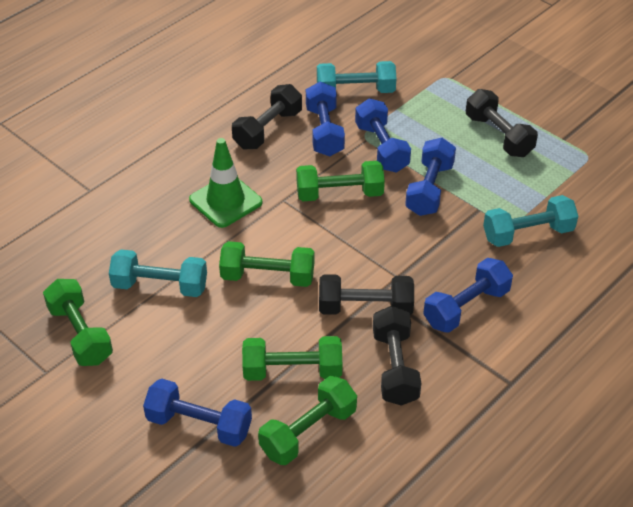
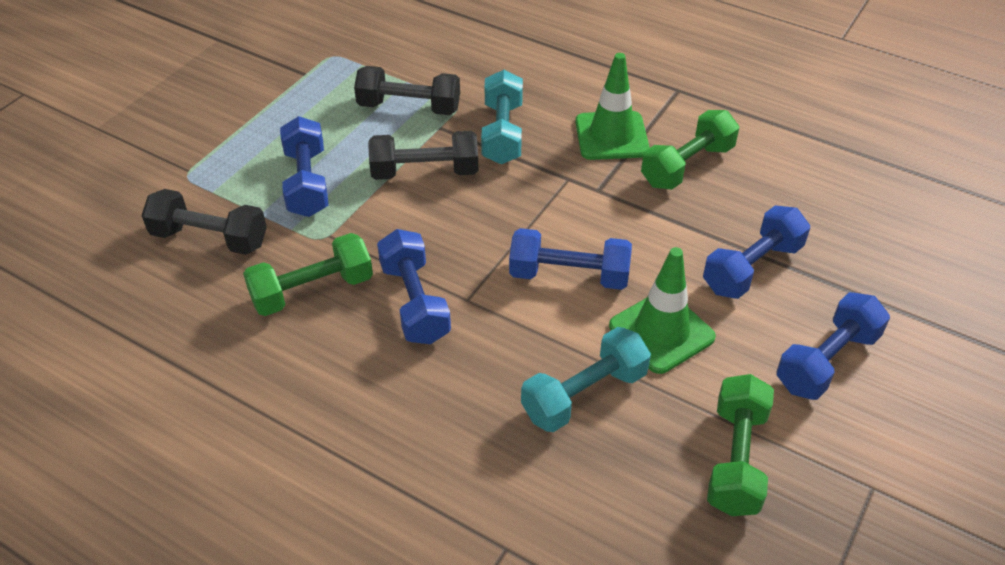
black dumbbell: 4 -> 3
green dumbbell: 5 -> 3
green traffic cone: 1 -> 2
turquoise dumbbell: 3 -> 2

